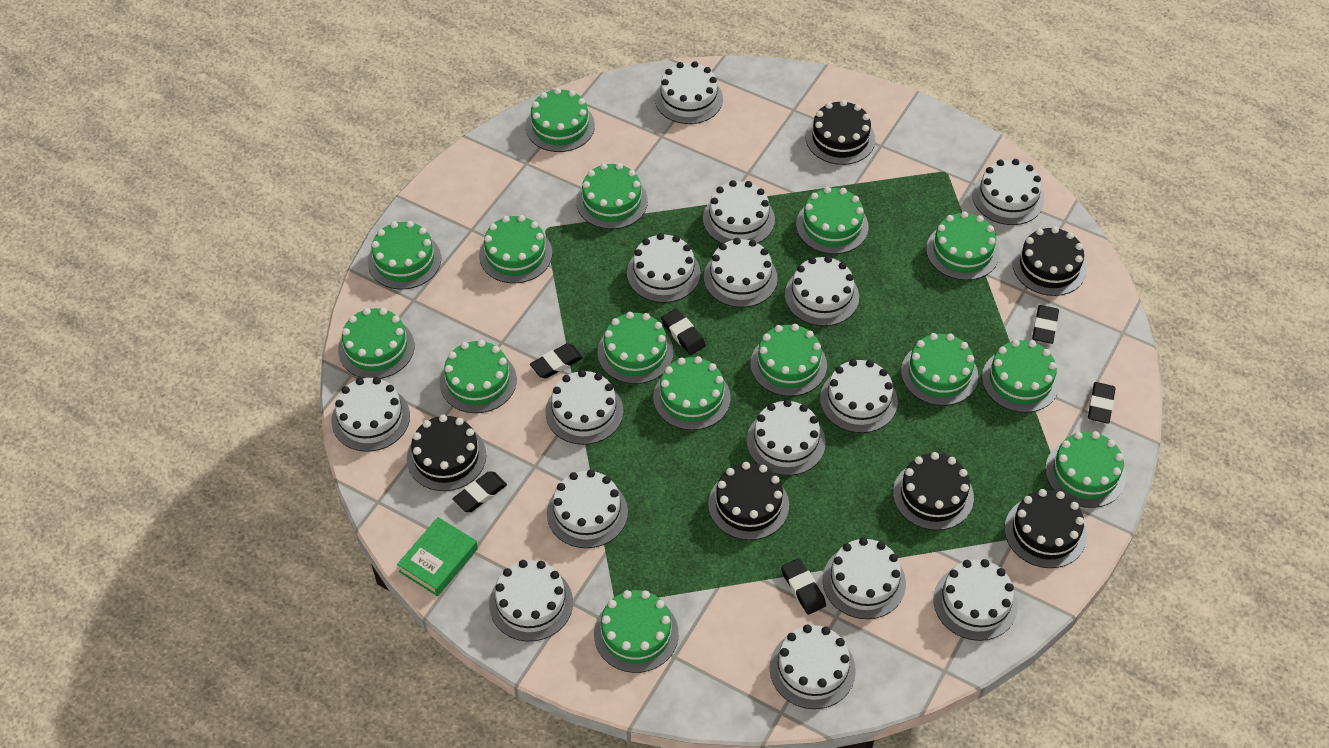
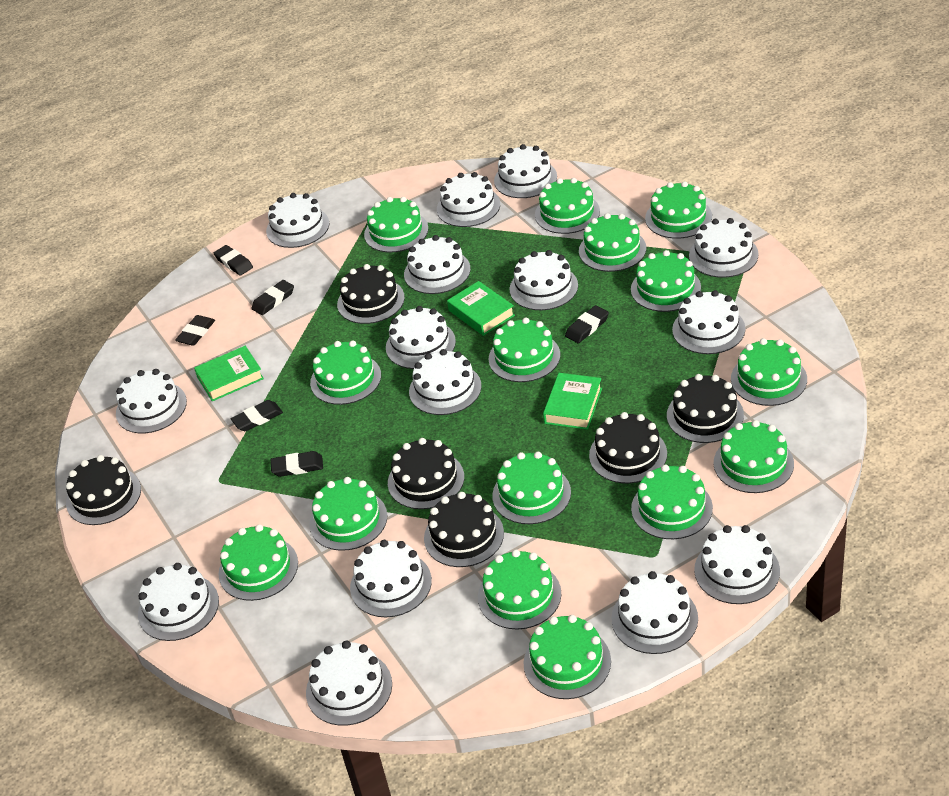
green book: 1 -> 3

